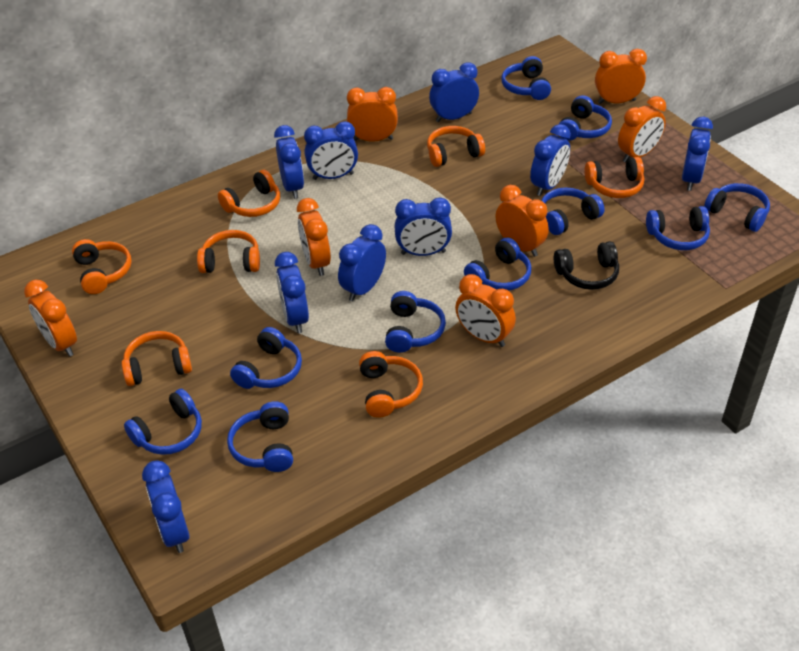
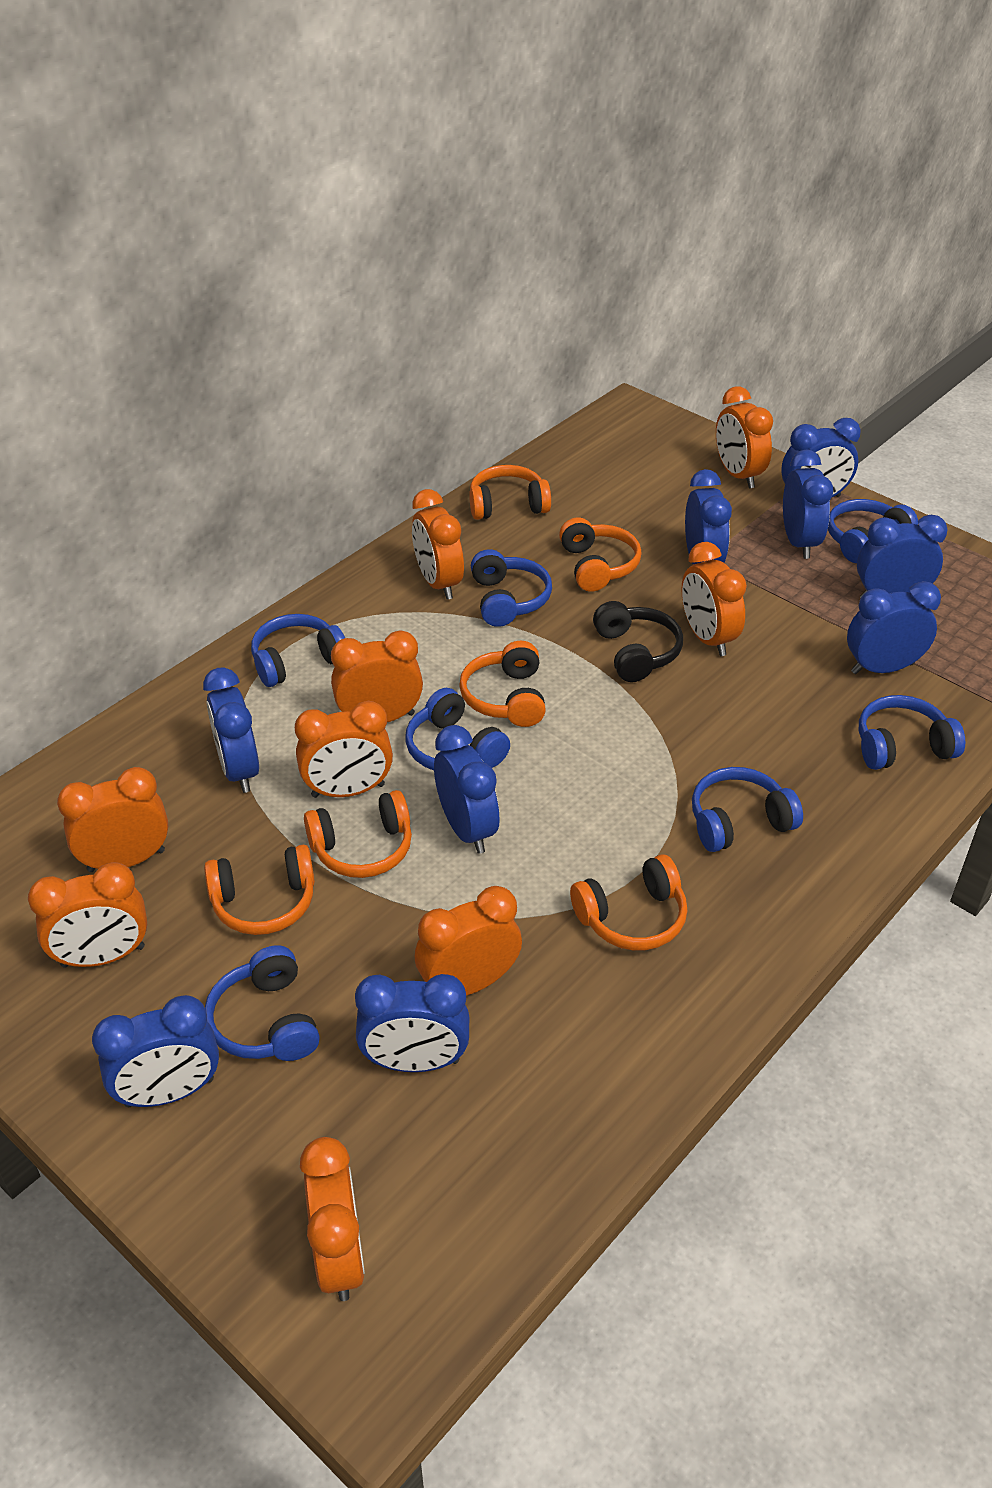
blue headphones: 10 -> 7
orange clock: 7 -> 9
orange headphones: 7 -> 6

